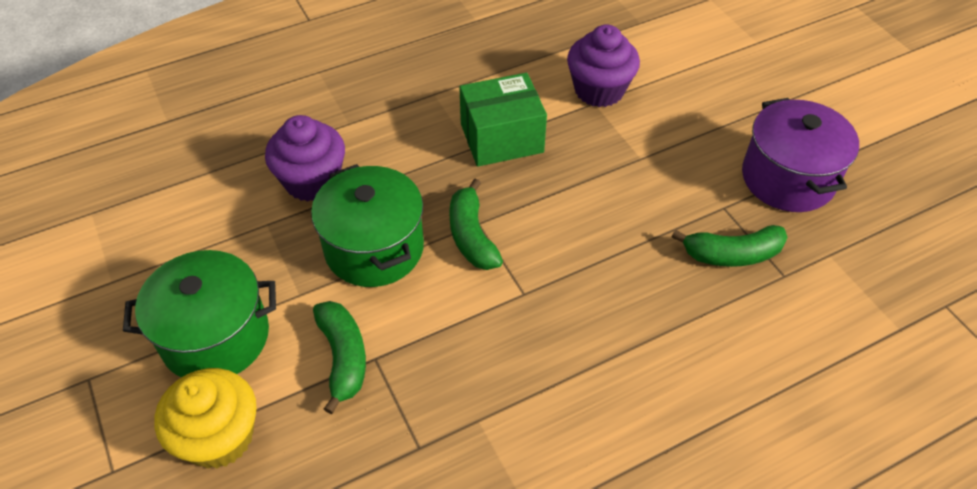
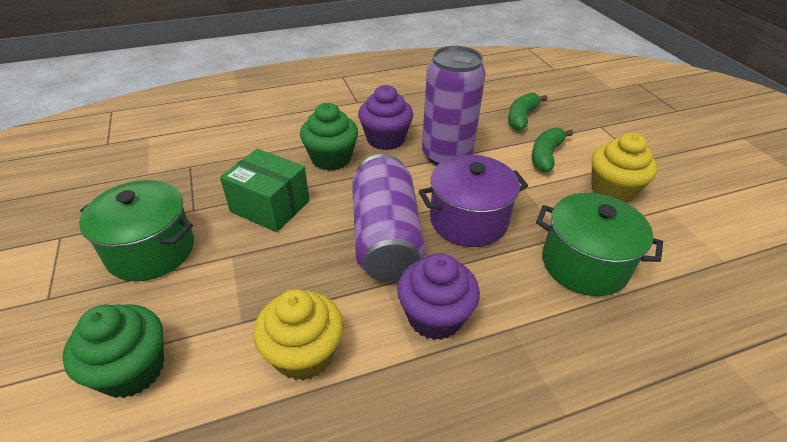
green banana: 3 -> 2
green cupcake: 0 -> 2
purple can: 0 -> 2
yellow cupcake: 1 -> 2

